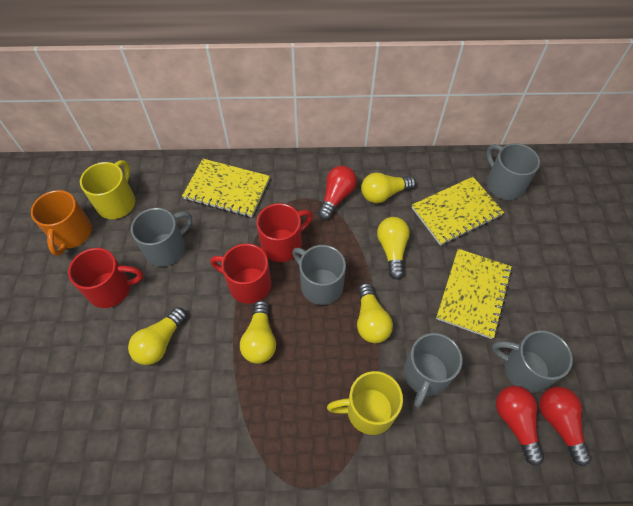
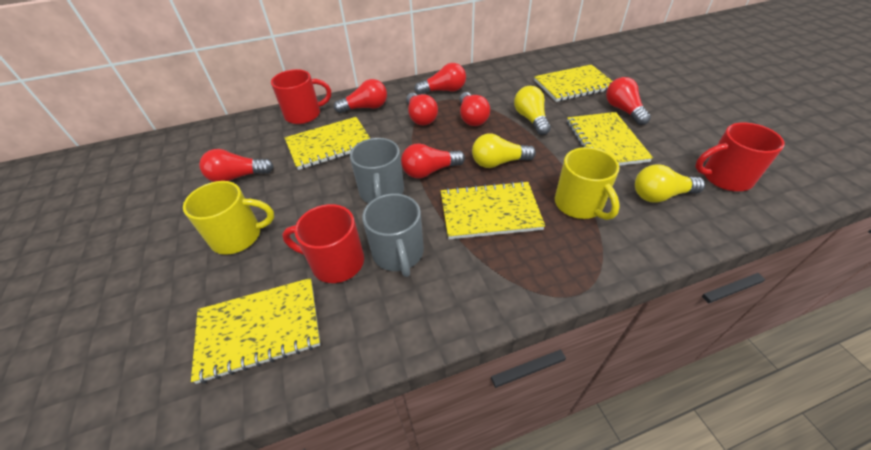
grey mug: 5 -> 2
orange mug: 1 -> 0
red light bulb: 3 -> 7
yellow light bulb: 5 -> 3
yellow notebook: 3 -> 5

